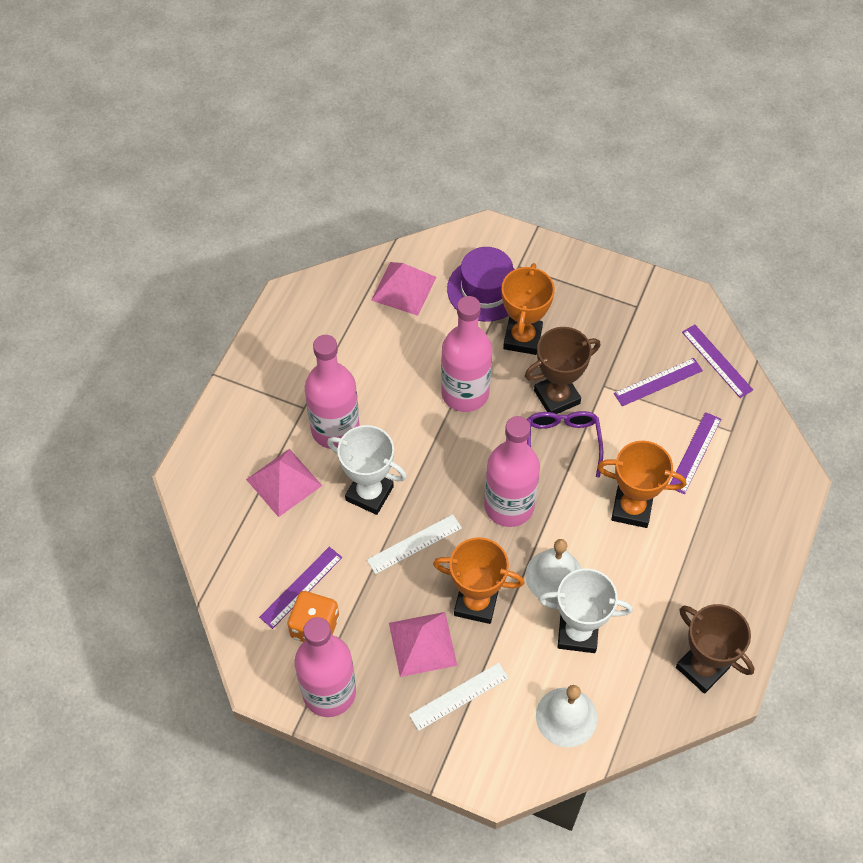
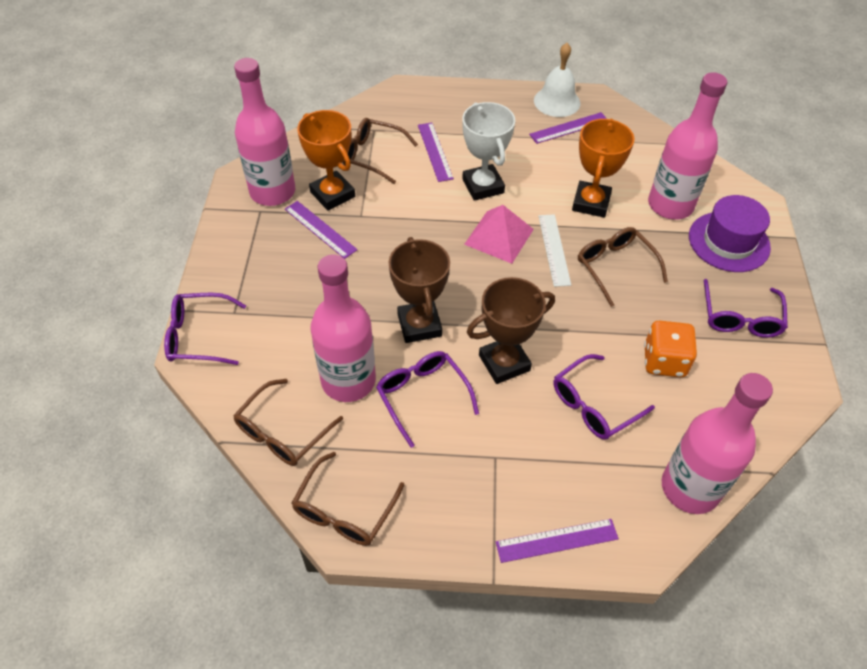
brown glasses: 0 -> 4
orange trophy: 3 -> 2
pink pyramid: 3 -> 1
purple glasses: 1 -> 4
white bell: 2 -> 1
white ruler: 2 -> 1
white trophy: 2 -> 1

